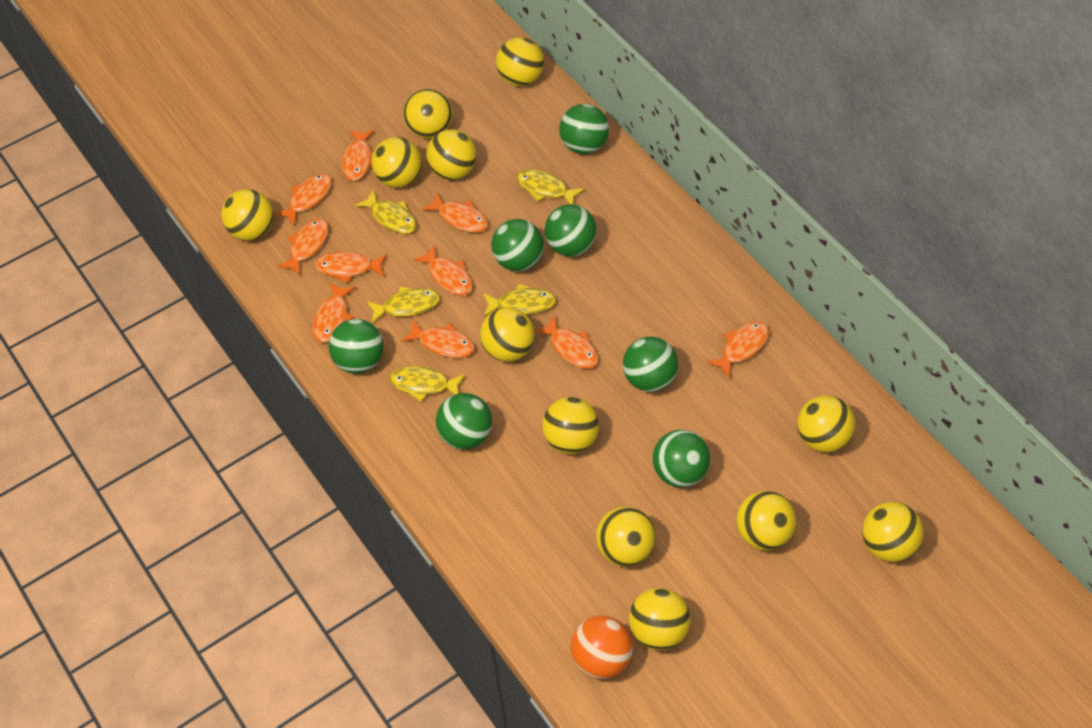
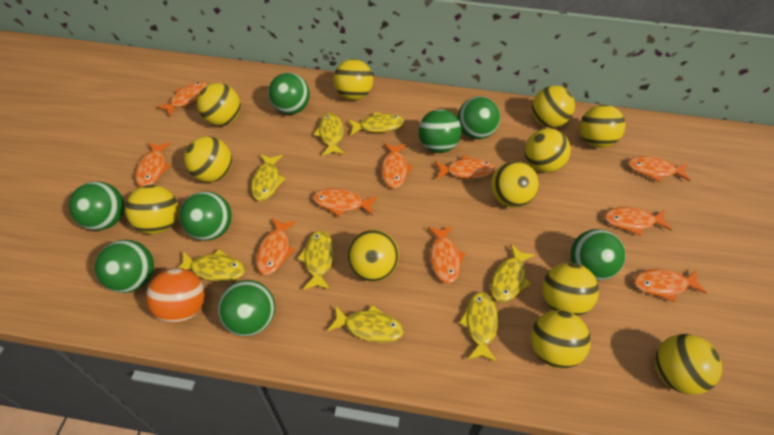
green ball: 7 -> 8
yellow fish: 5 -> 8

